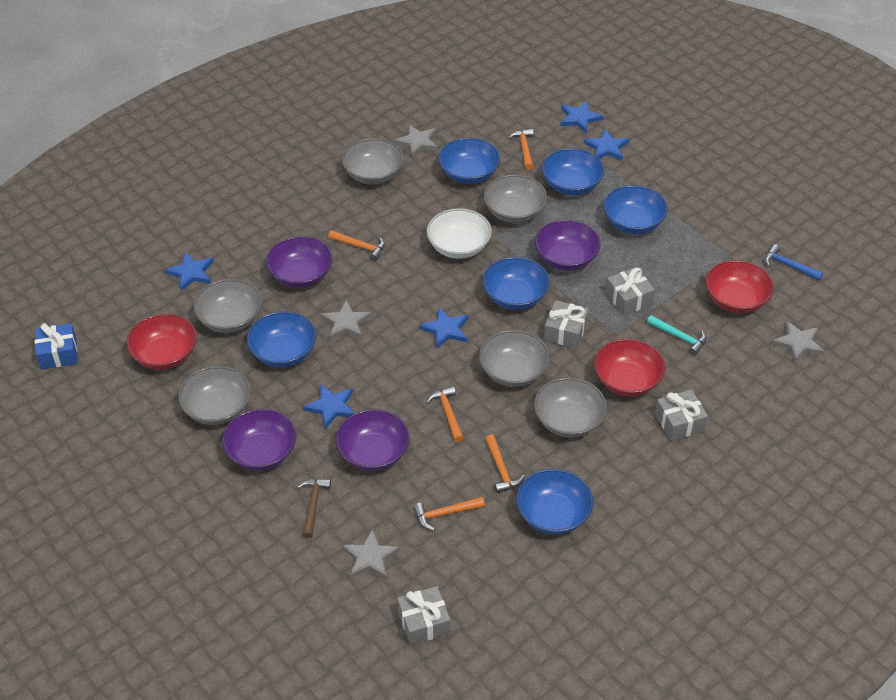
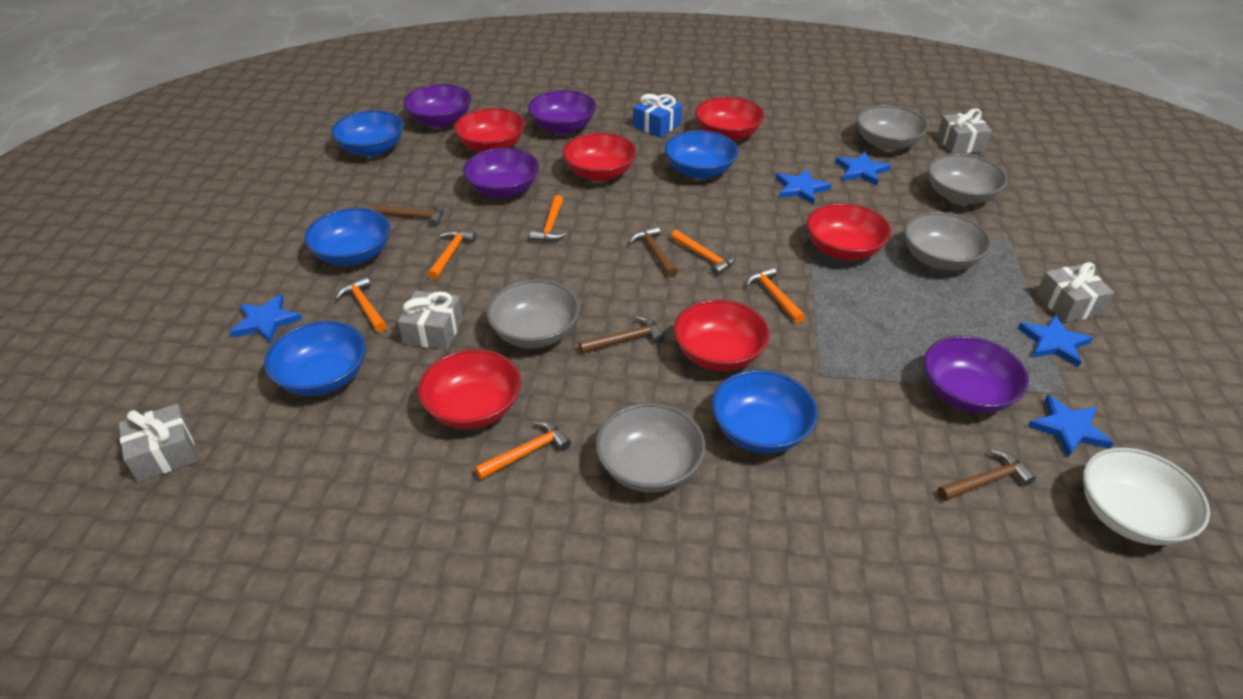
blue bowl: 6 -> 5
blue hammer: 1 -> 0
brown hammer: 1 -> 4
grey bowl: 6 -> 5
grey star: 4 -> 0
orange hammer: 5 -> 6
red bowl: 3 -> 6
turquoise hammer: 1 -> 0

